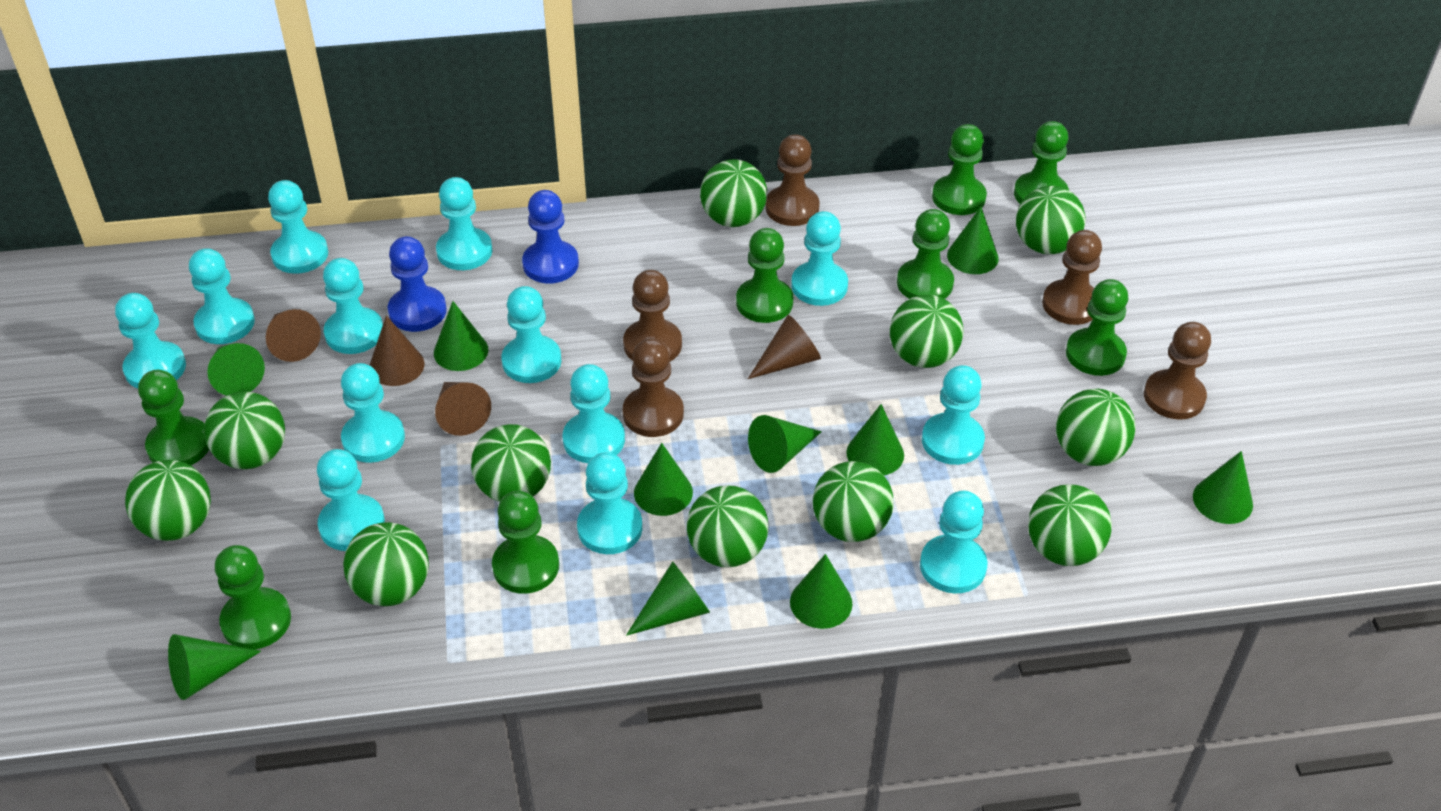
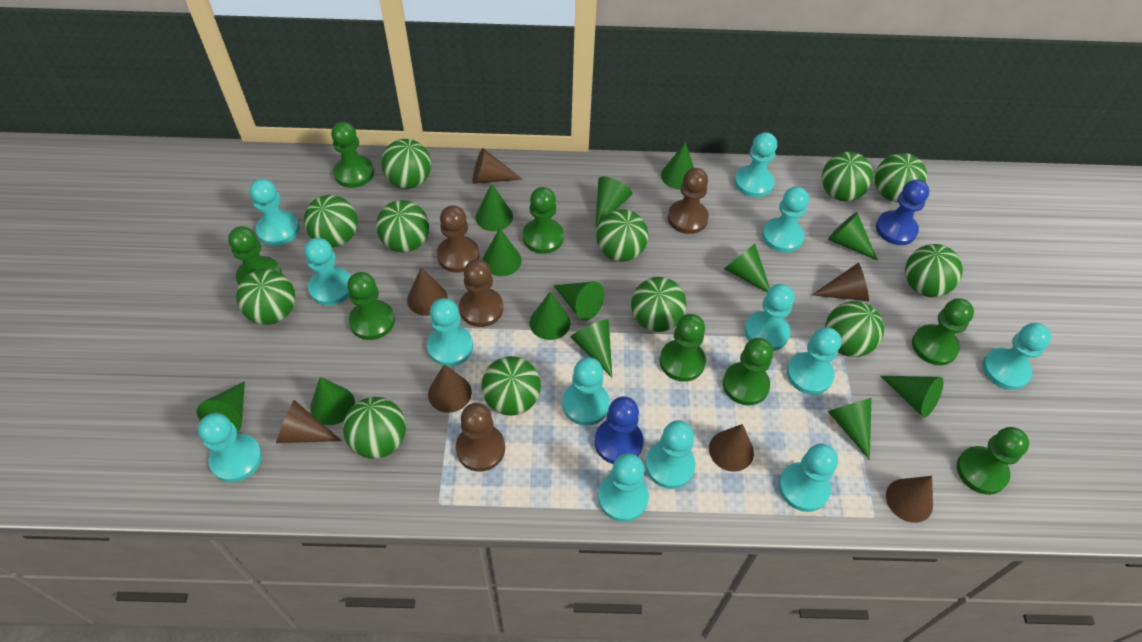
brown cone: 4 -> 7
brown pawn: 5 -> 4
green ball: 11 -> 12
green cone: 10 -> 13

